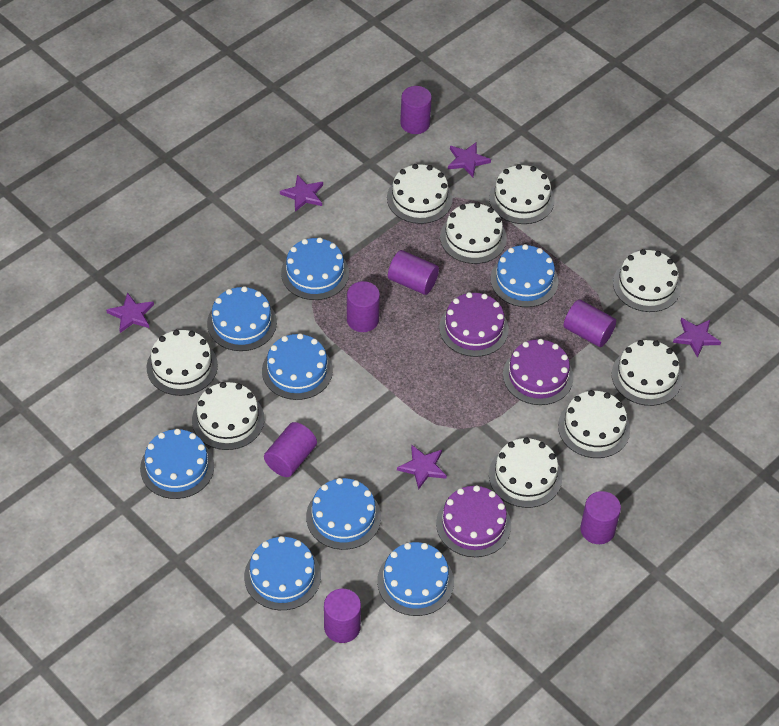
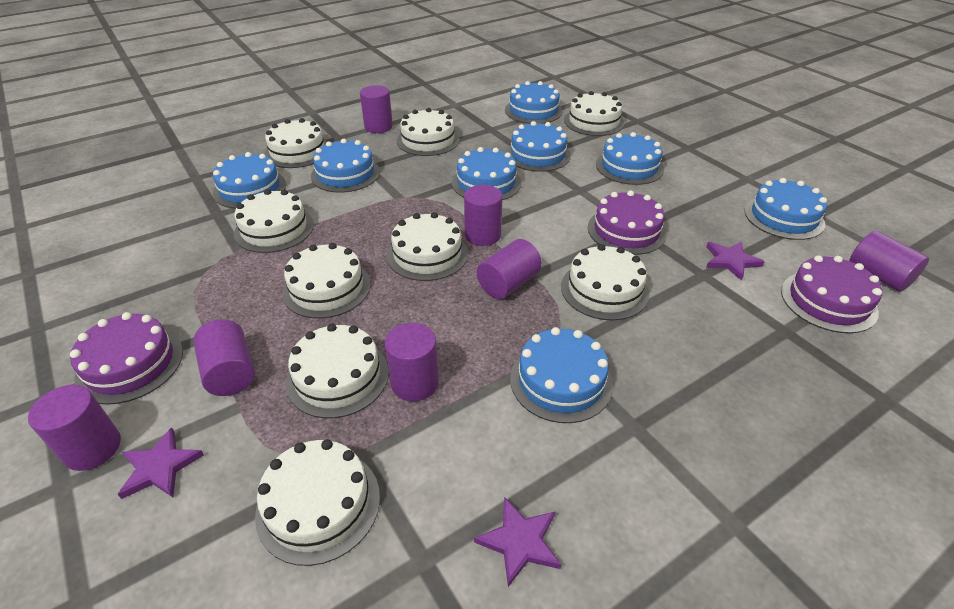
purple star: 5 -> 3

